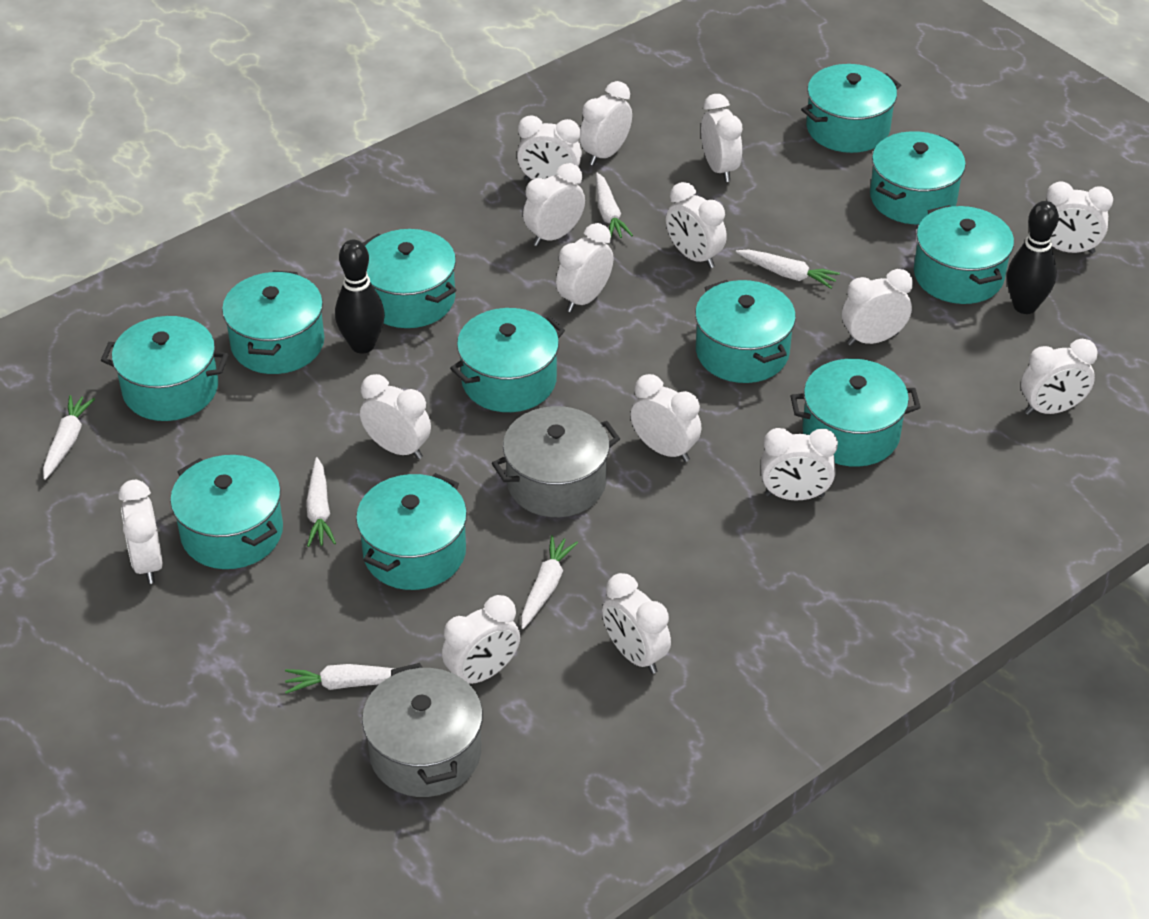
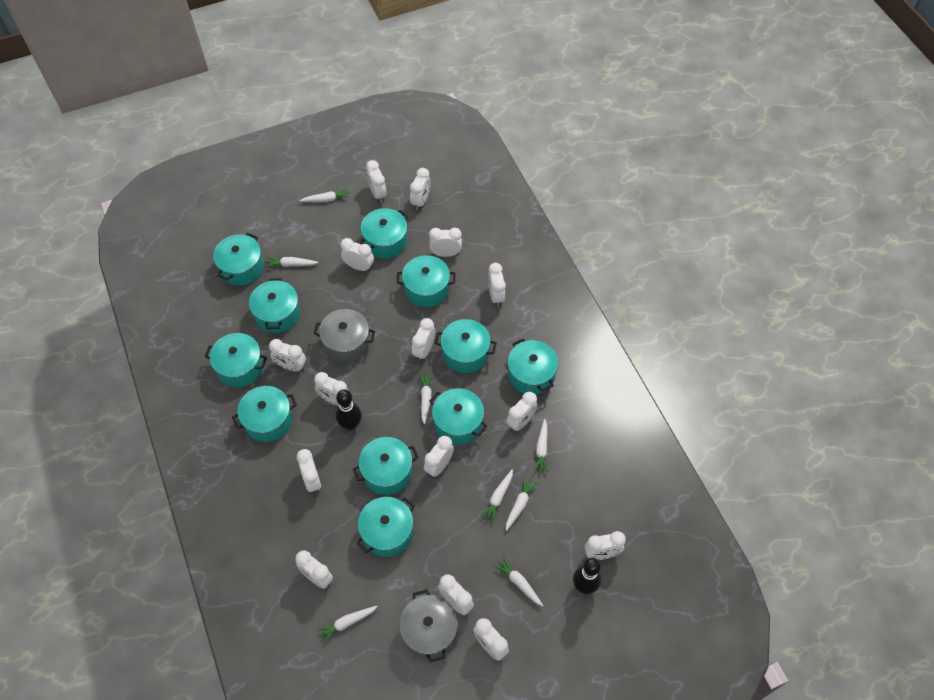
white carrot: 6 -> 8

